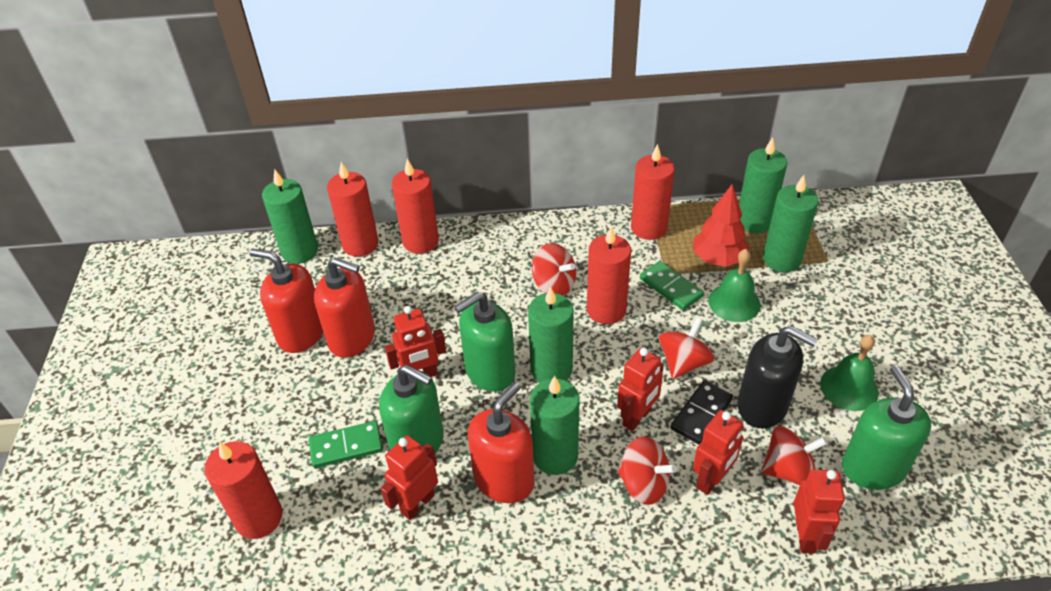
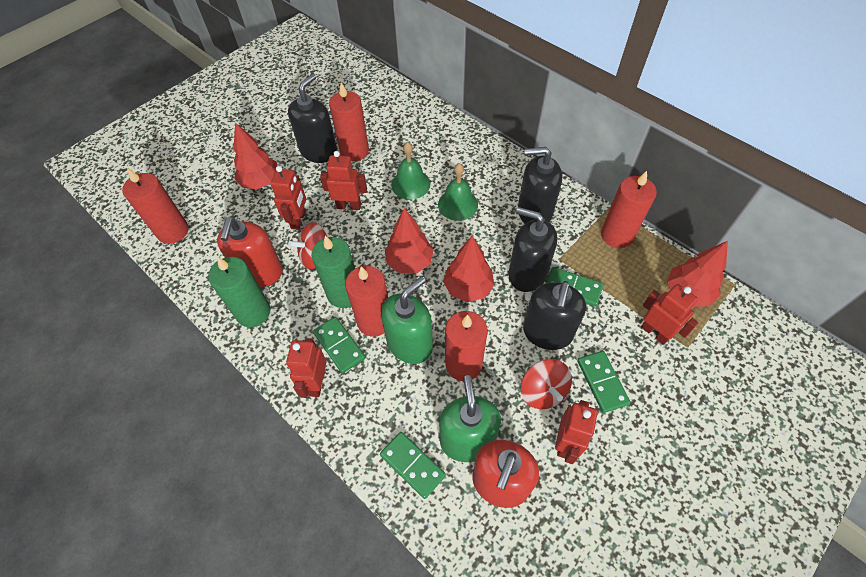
black domino: 1 -> 0
black soap dispenser: 1 -> 4
green candle: 5 -> 2
green domino: 2 -> 4
green soap dispenser: 3 -> 2
red soap dispenser: 3 -> 2
red spinning top: 4 -> 2
red tree: 1 -> 4

